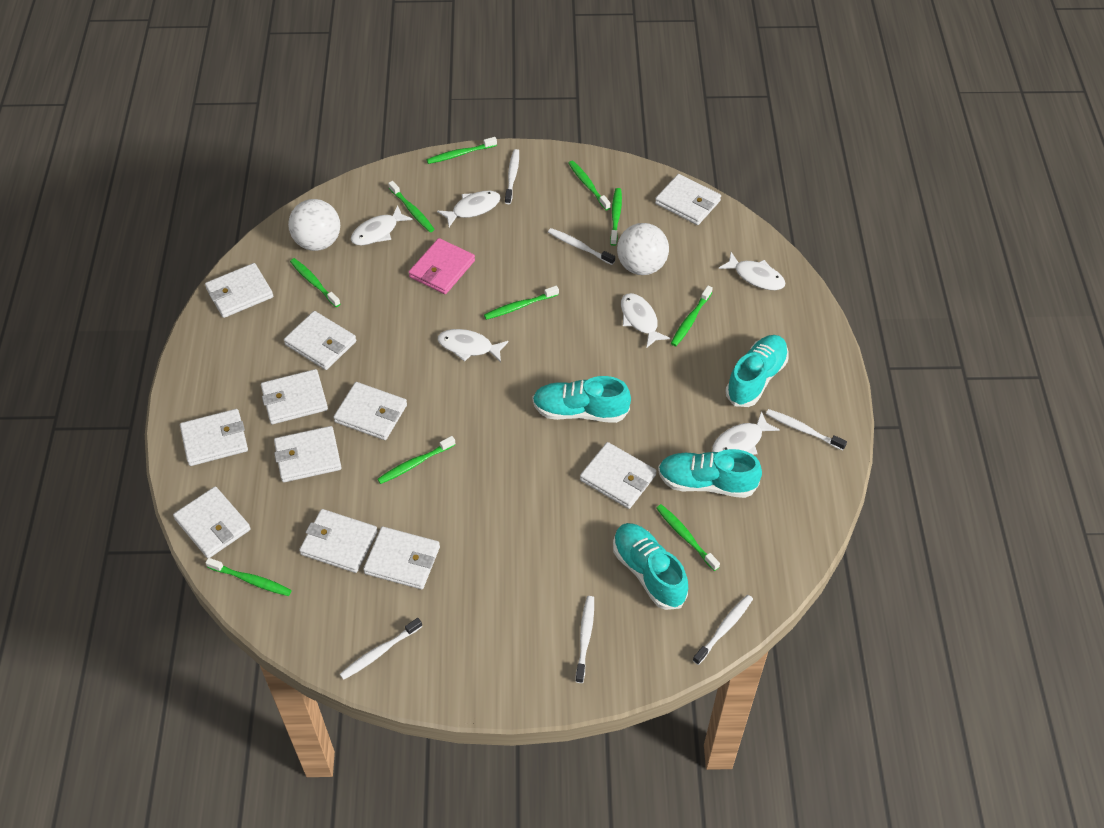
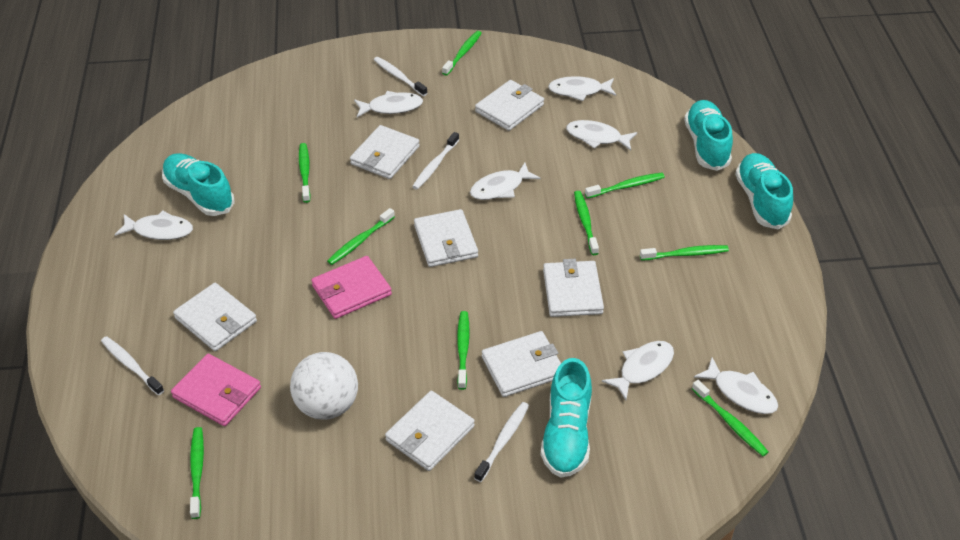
green toothbrush: 10 -> 9
pink wallet: 1 -> 2
white ball: 2 -> 1
white fish: 6 -> 7
white toothbrush: 6 -> 4
white wallet: 11 -> 7

